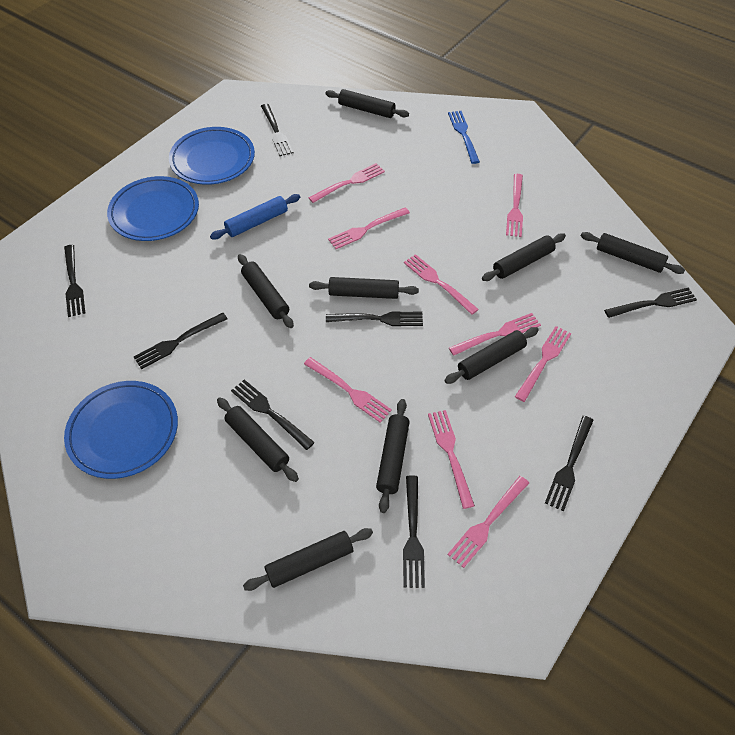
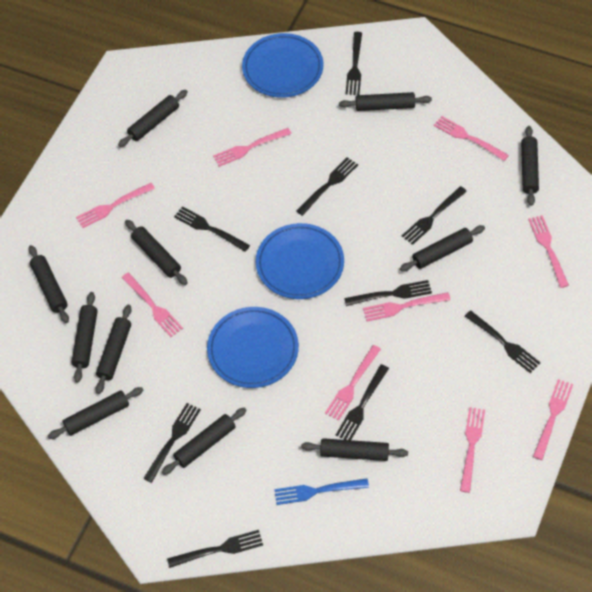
black fork: 8 -> 9
black rolling pin: 9 -> 11
blue rolling pin: 1 -> 0

